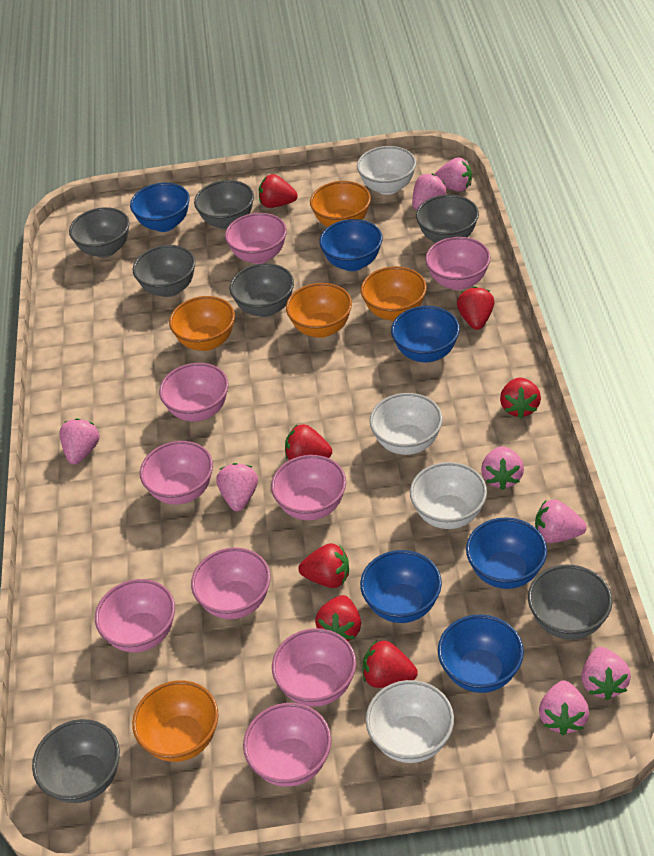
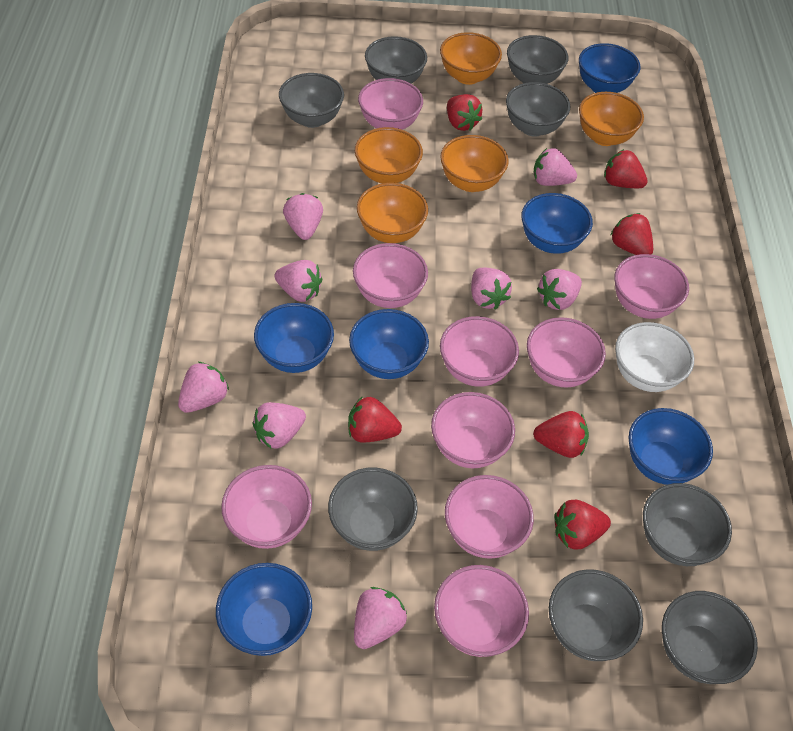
grey bowl: 7 -> 8
red strawberry: 7 -> 6
white bowl: 4 -> 1

